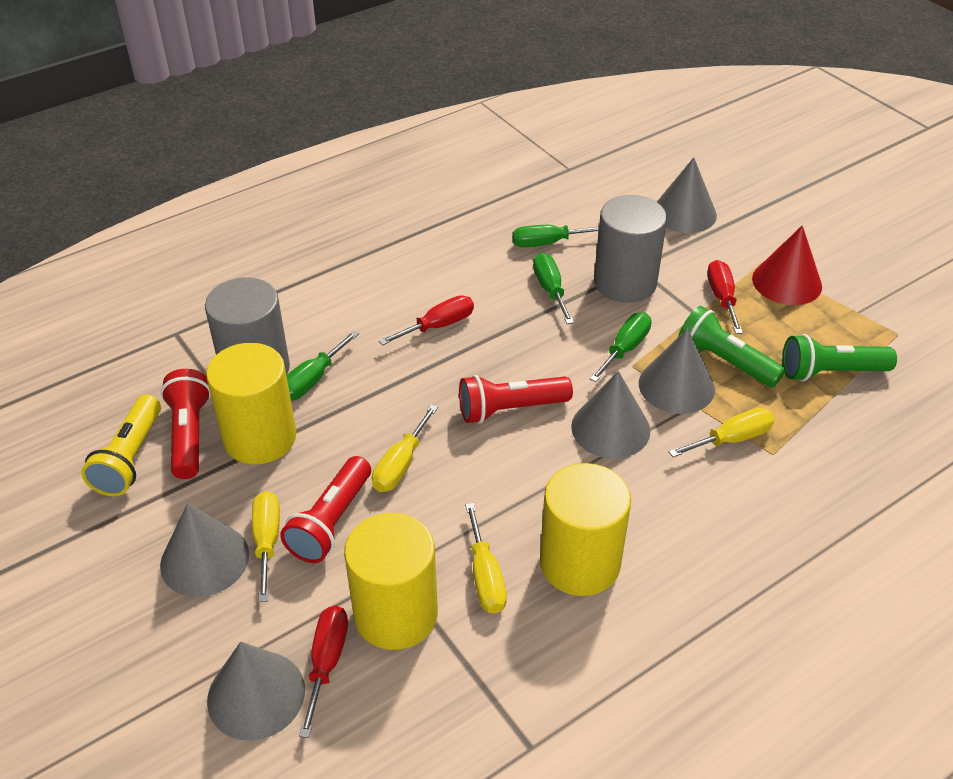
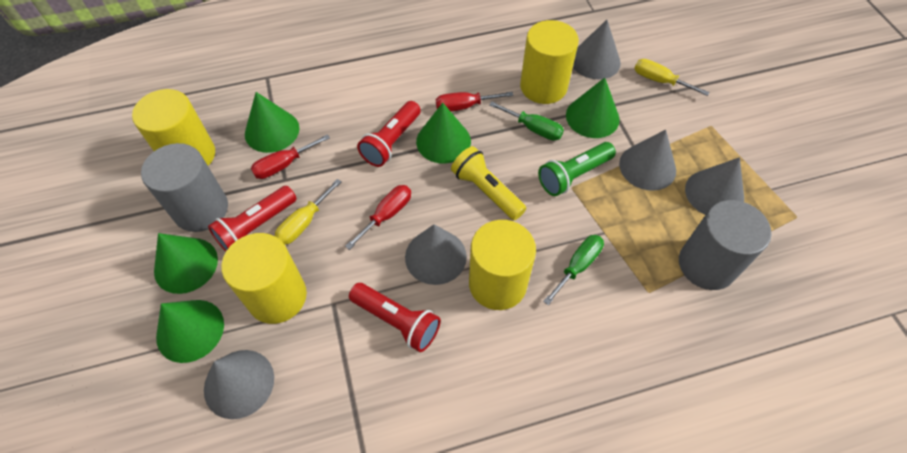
green cone: 0 -> 5
green flashlight: 2 -> 1
green screwdriver: 4 -> 2
red cone: 1 -> 0
yellow cylinder: 3 -> 4
yellow screwdriver: 4 -> 2

